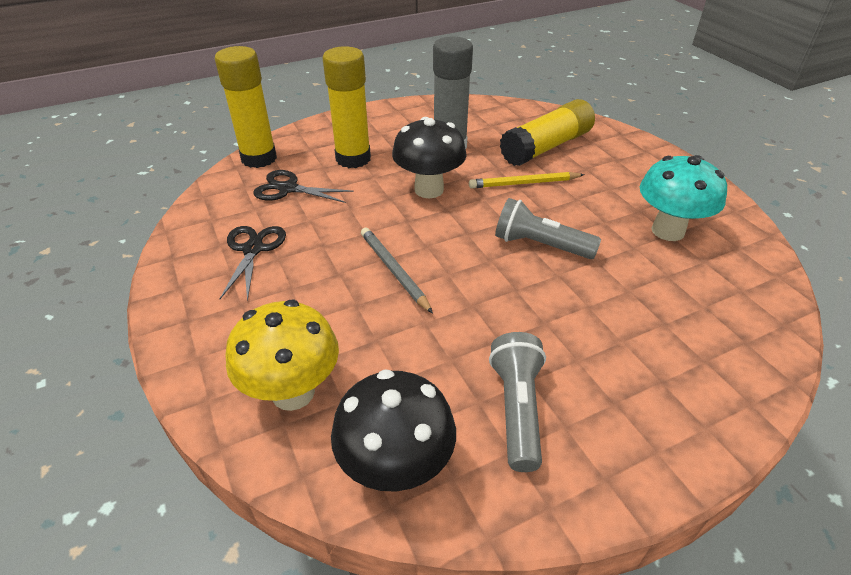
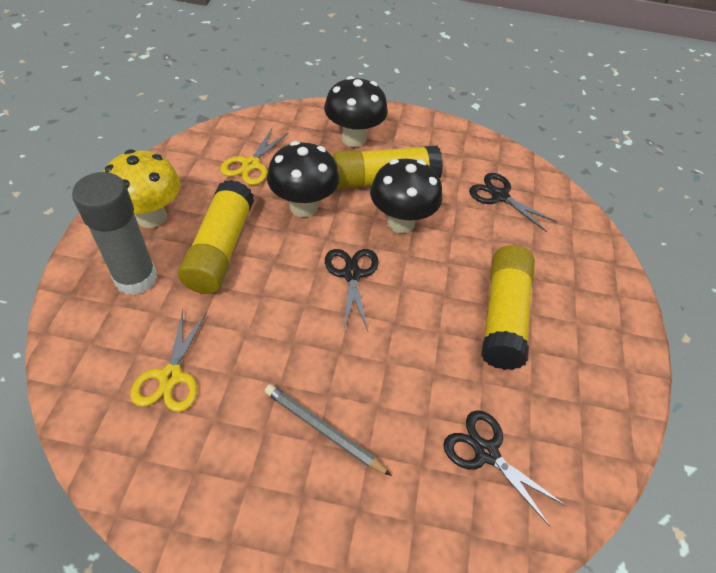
black mushroom: 2 -> 3
black scissors: 2 -> 3
grey flashlight: 2 -> 0
turquoise mushroom: 1 -> 0
yellow pencil: 1 -> 0
yellow scissors: 0 -> 2

